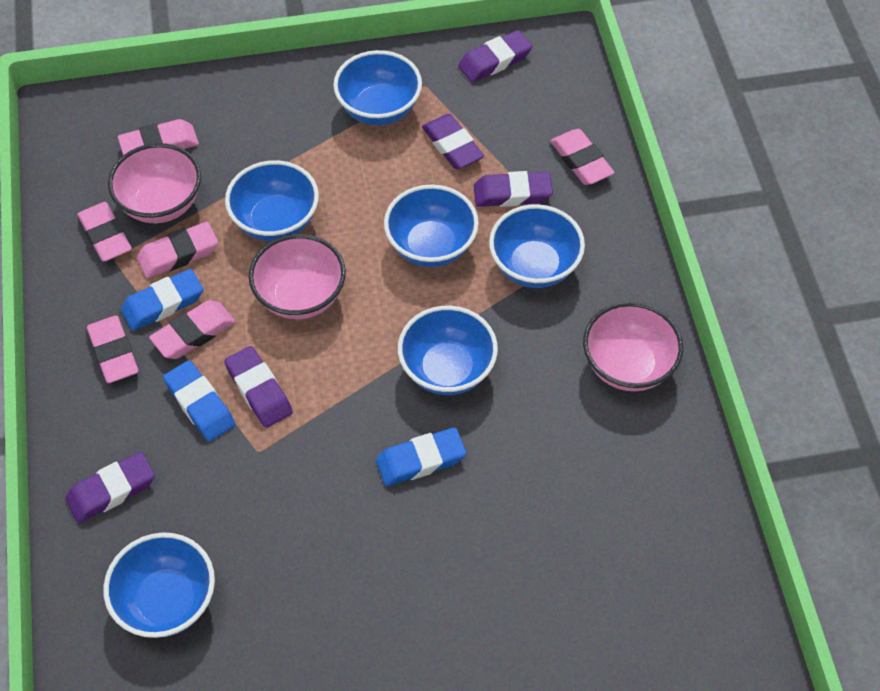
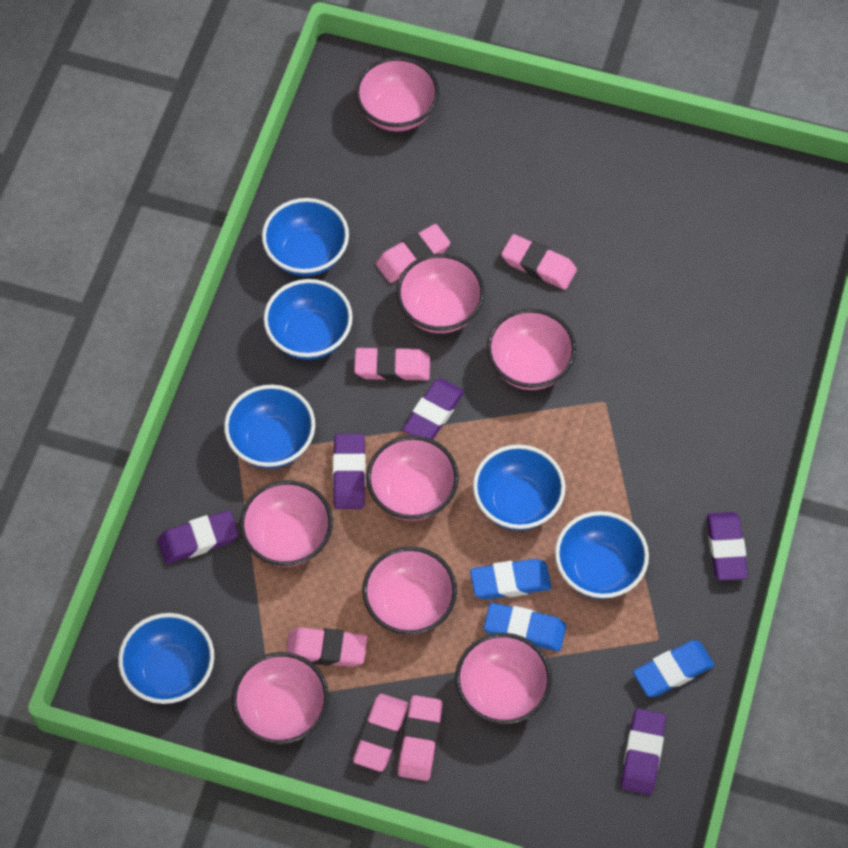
pink bowl: 3 -> 8

